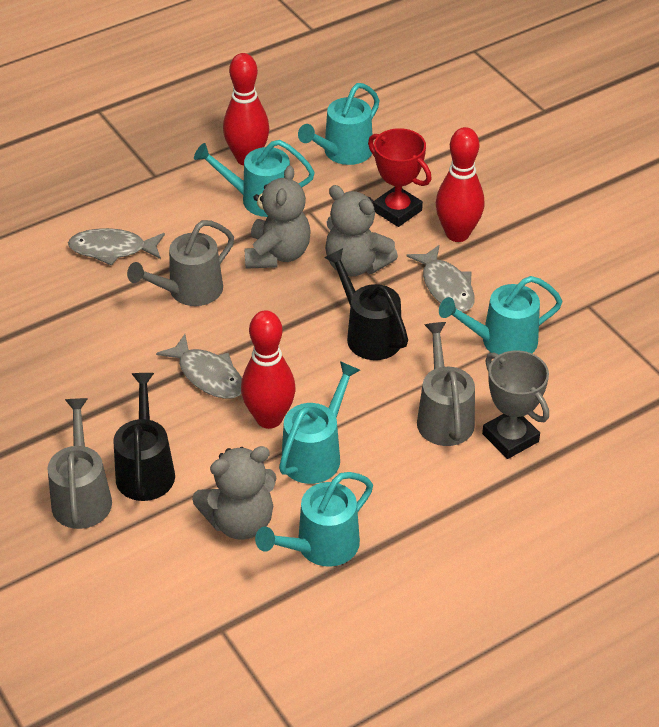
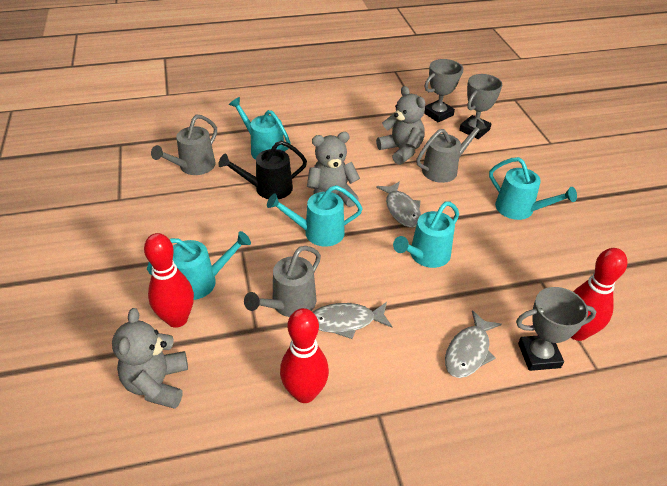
black watering can: 2 -> 1
grey trophy: 1 -> 3
red trophy: 1 -> 0

